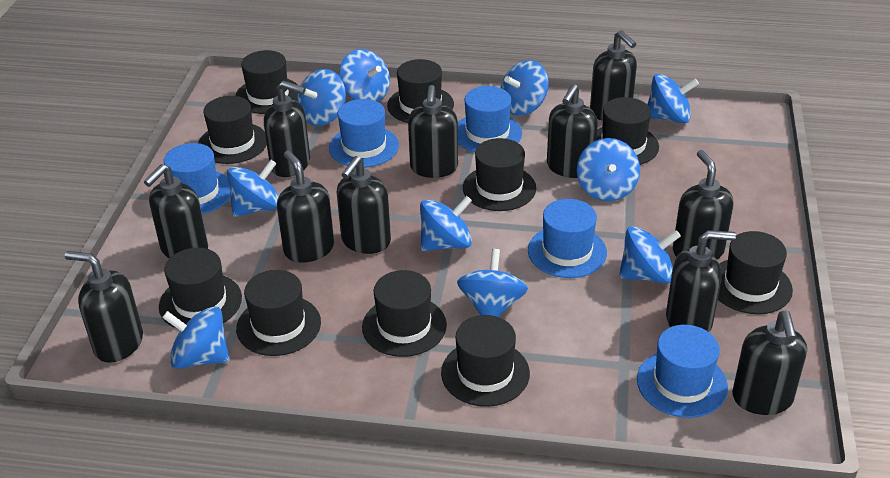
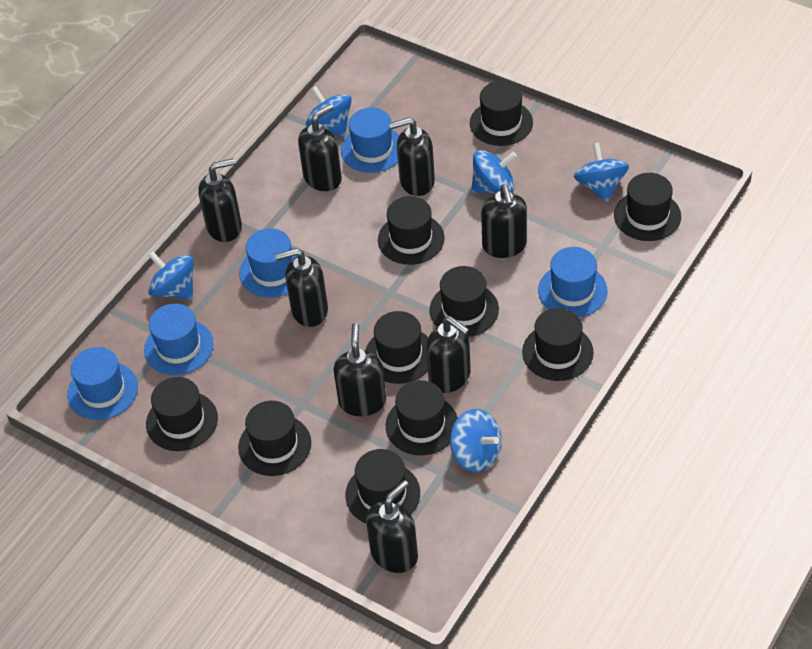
black soap dispenser: 11 -> 8
blue spinning top: 10 -> 5

